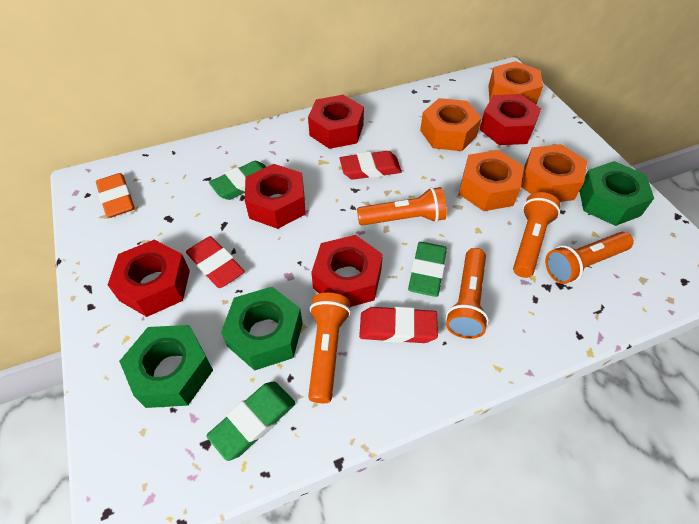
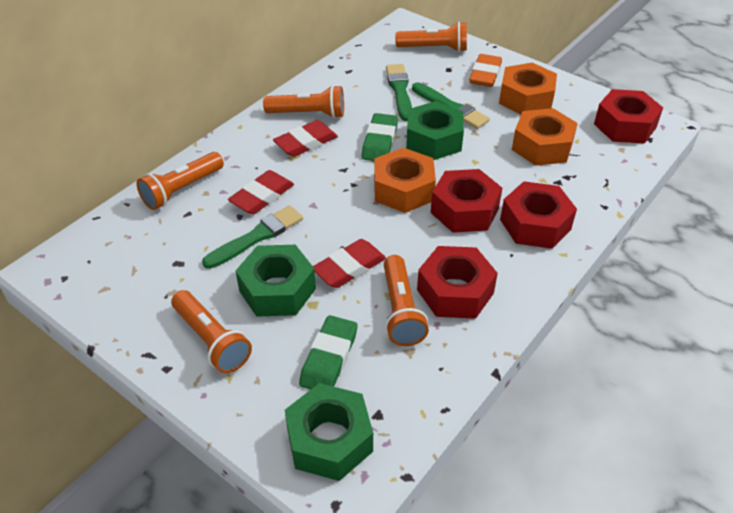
green brush: 0 -> 3
green eraser: 3 -> 2
orange nut: 4 -> 3
red nut: 5 -> 4

